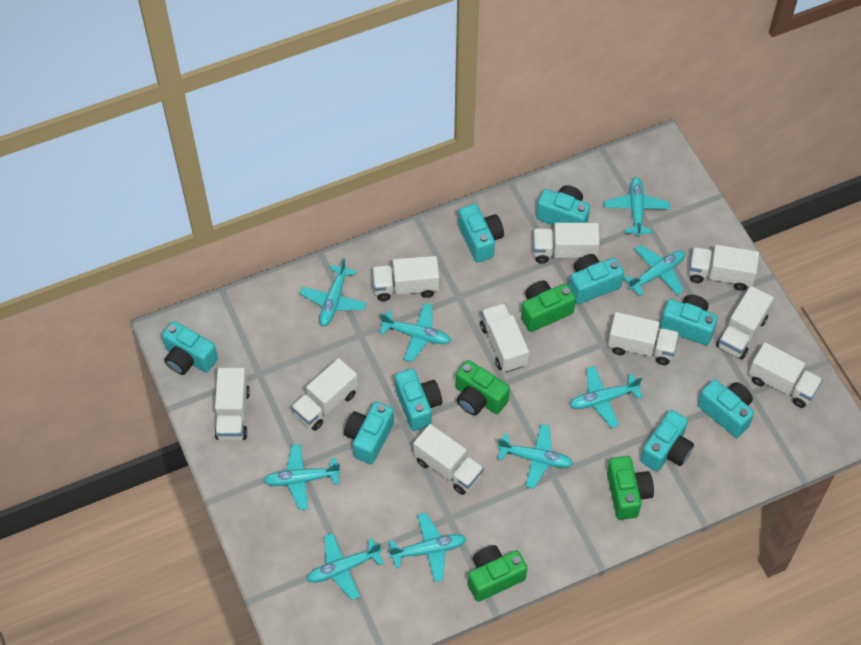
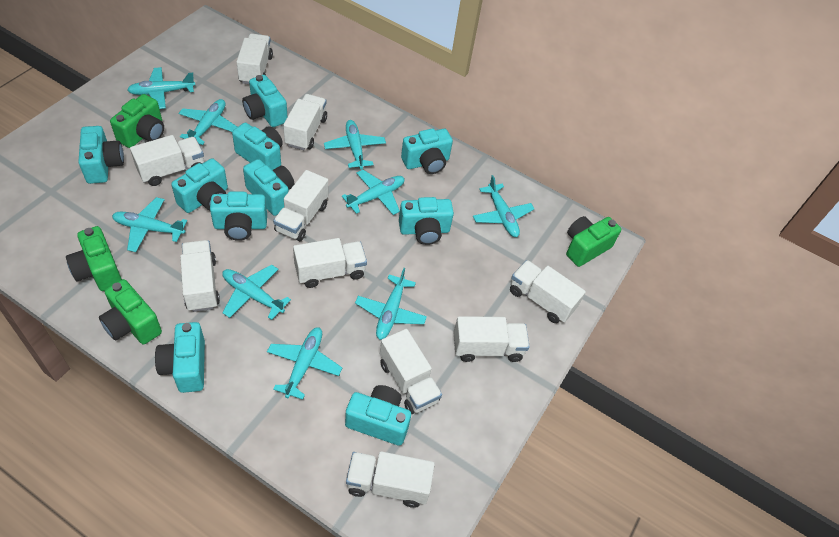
turquoise camera: 9 -> 10

